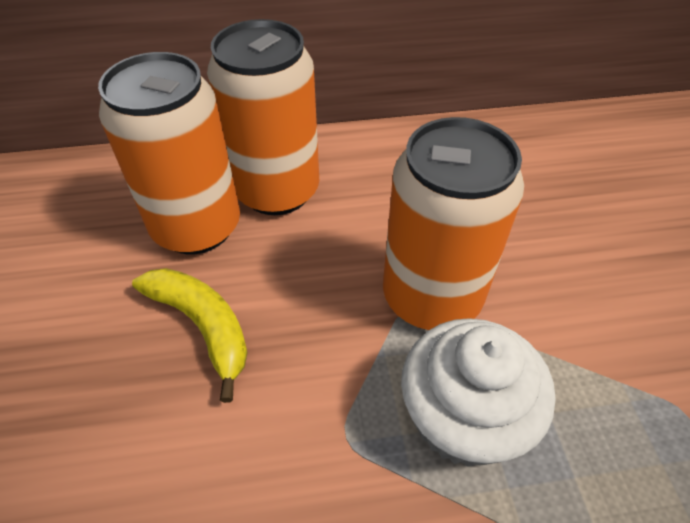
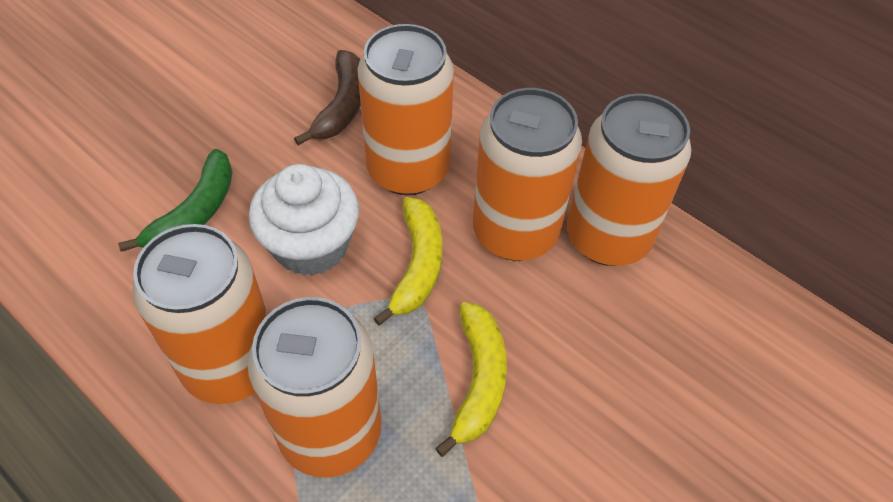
brown banana: 0 -> 1
green banana: 0 -> 1
orange can: 3 -> 5
yellow banana: 1 -> 2

